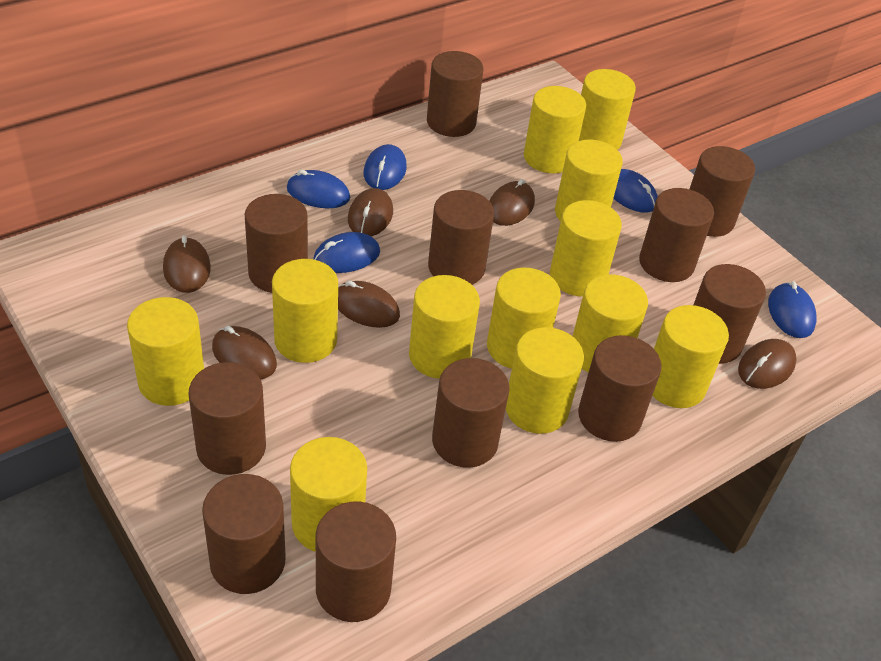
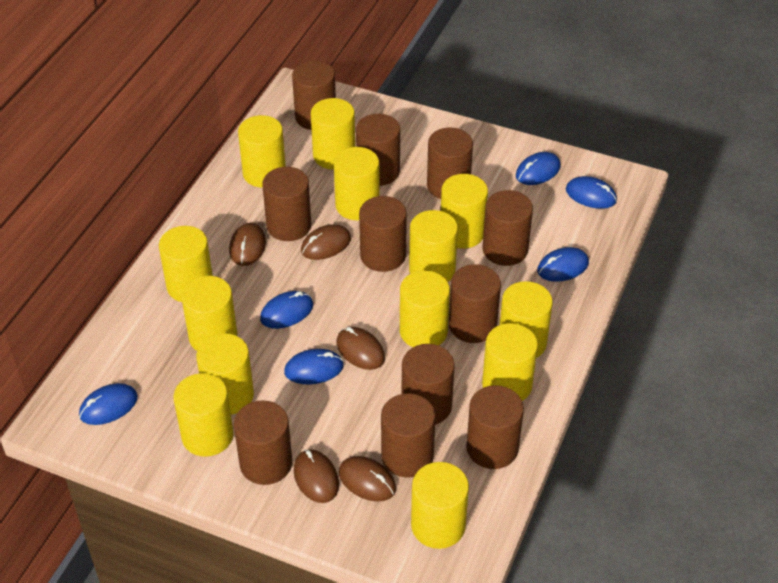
blue mouse: 5 -> 6
brown mouse: 6 -> 5
yellow cylinder: 12 -> 13

